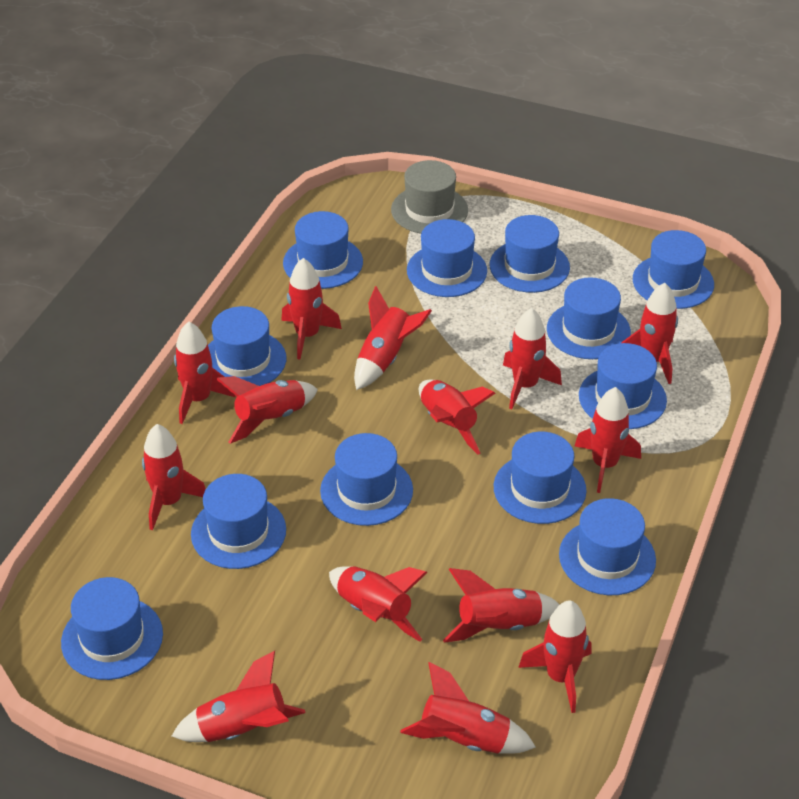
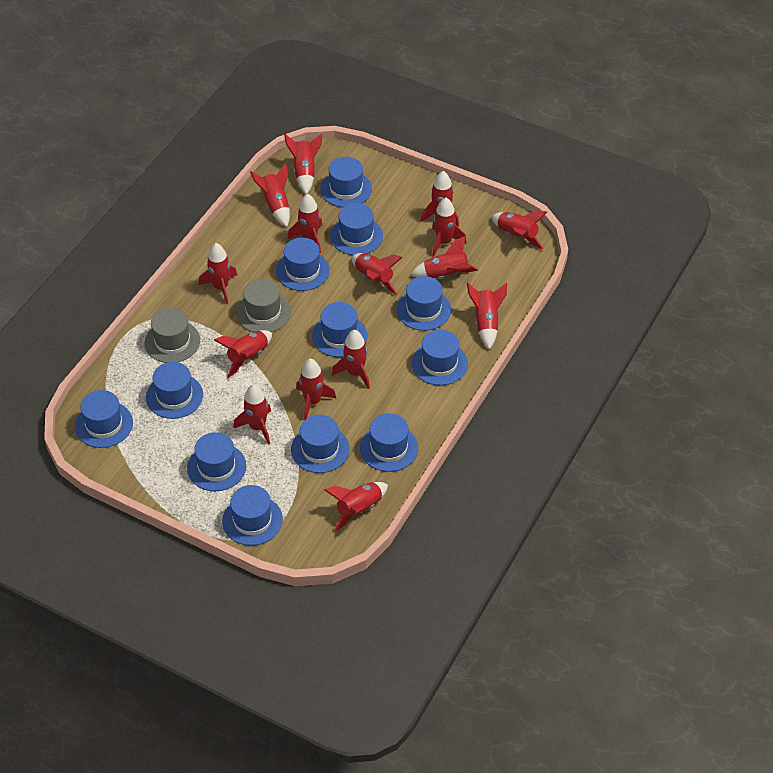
grey hat: 1 -> 2
red rocket: 14 -> 15

